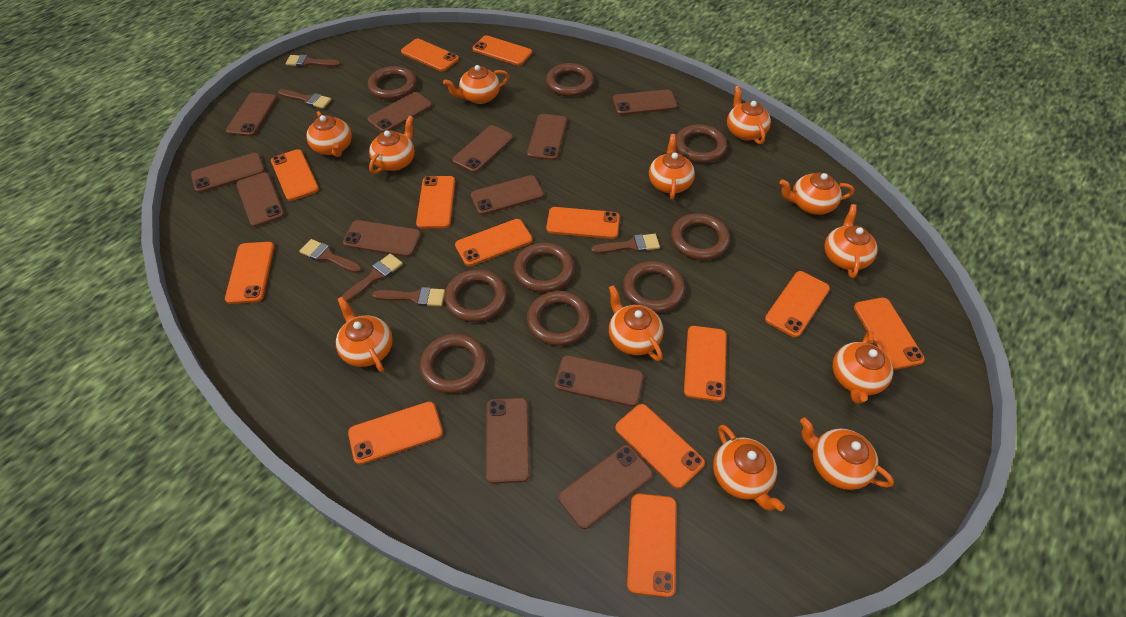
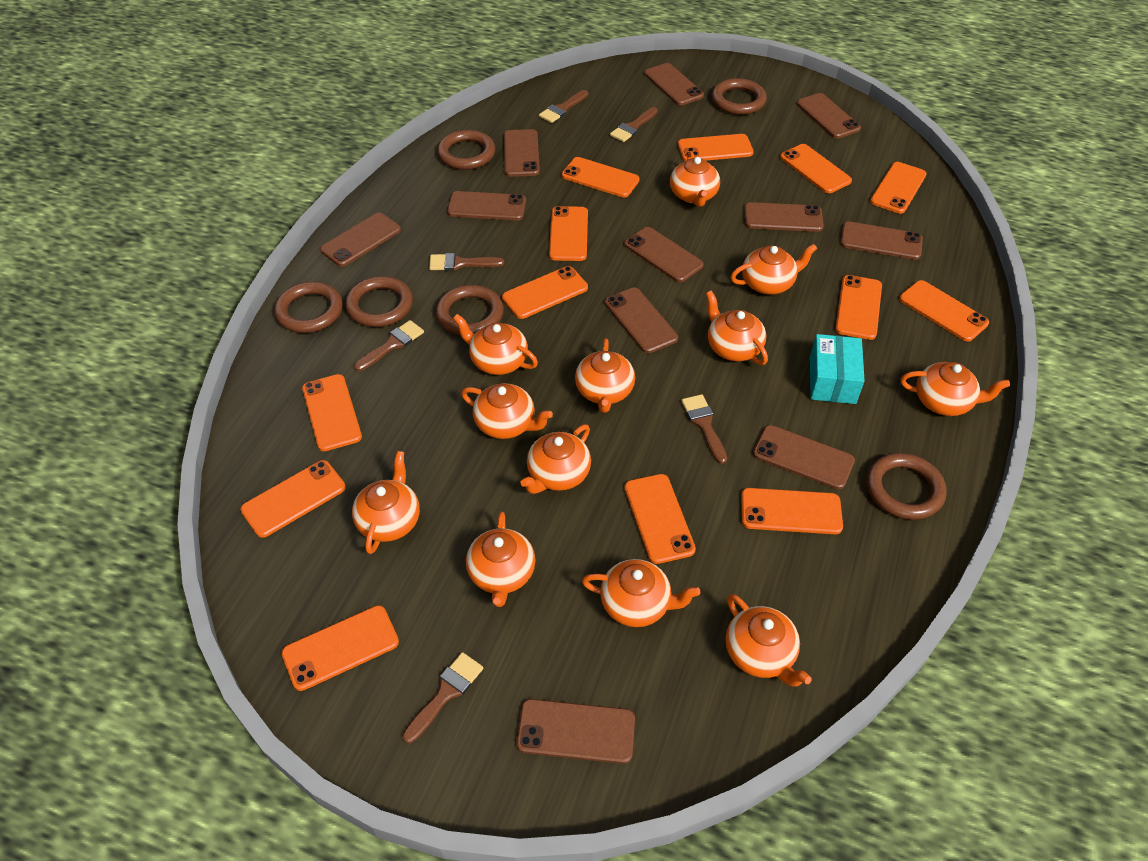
brown phone: 12 -> 11
brown ring: 9 -> 6
turquoise box: 0 -> 1

